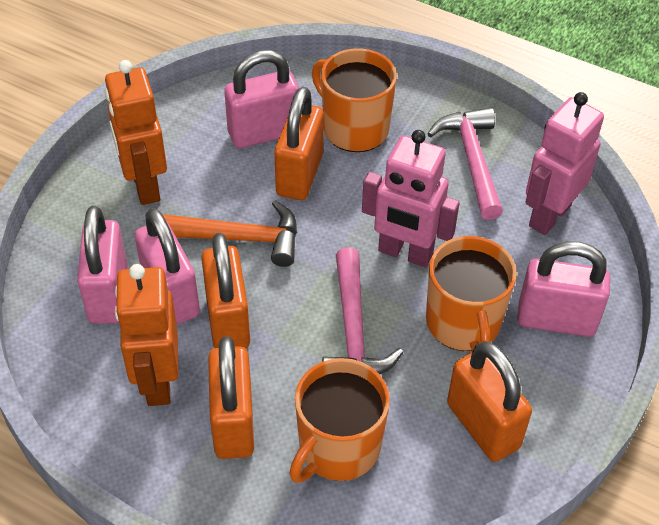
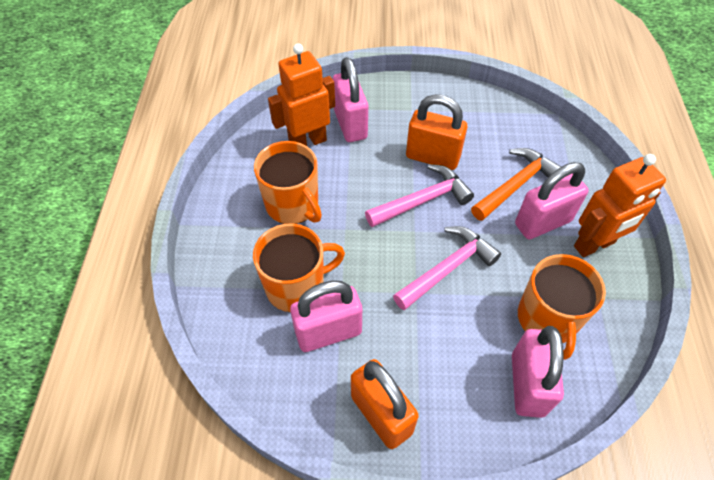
orange padlock: 4 -> 2
pink robot: 2 -> 0

